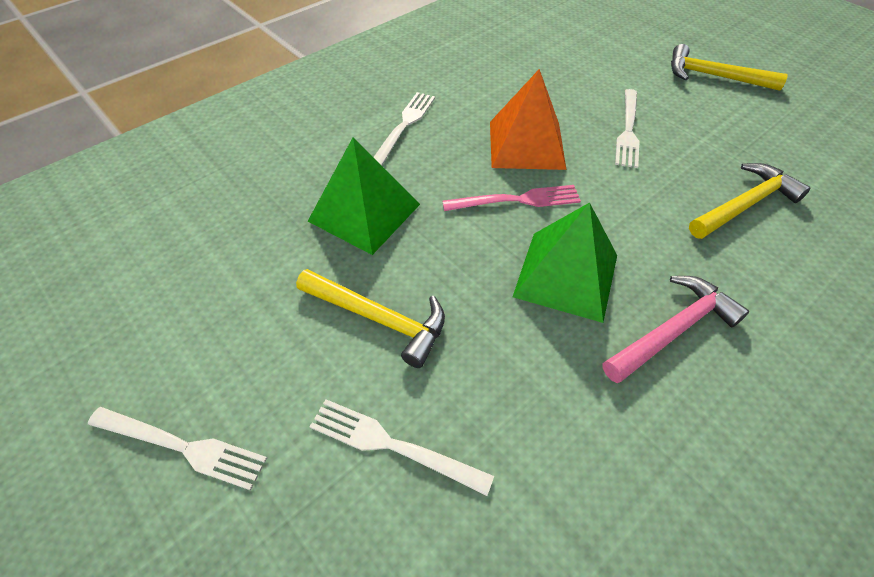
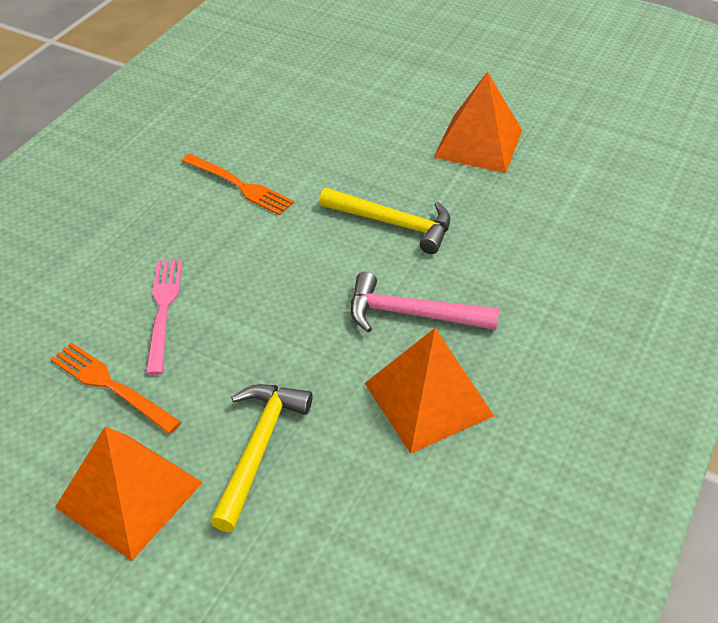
green pyramid: 2 -> 0
orange fork: 0 -> 2
orange pyramid: 1 -> 3
white fork: 4 -> 0
yellow hammer: 3 -> 2

